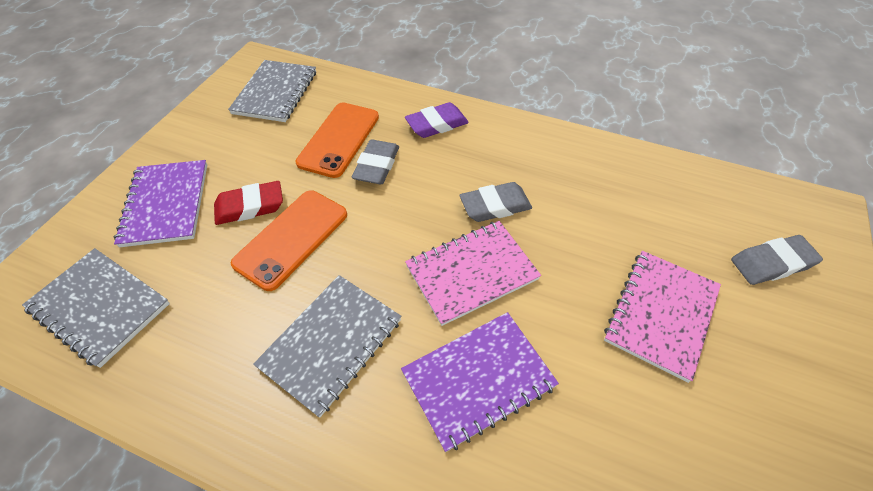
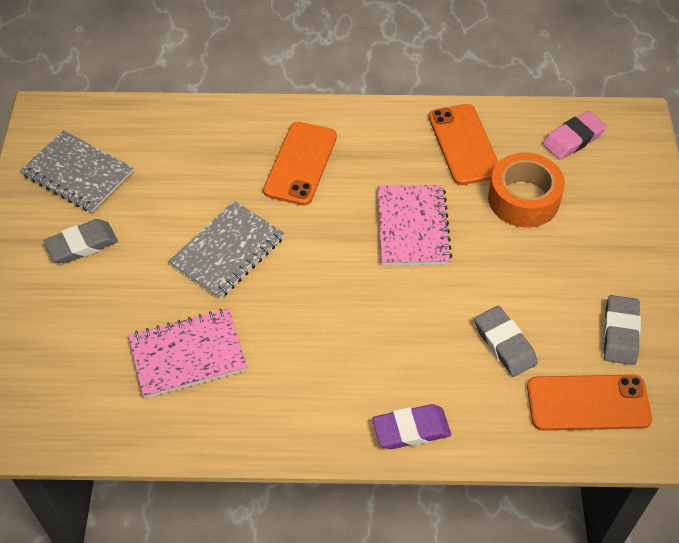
grey notebook: 3 -> 2
orange phone: 2 -> 3
orange tape: 0 -> 1
pink eraser: 0 -> 1
purple notebook: 2 -> 0
red eraser: 1 -> 0

